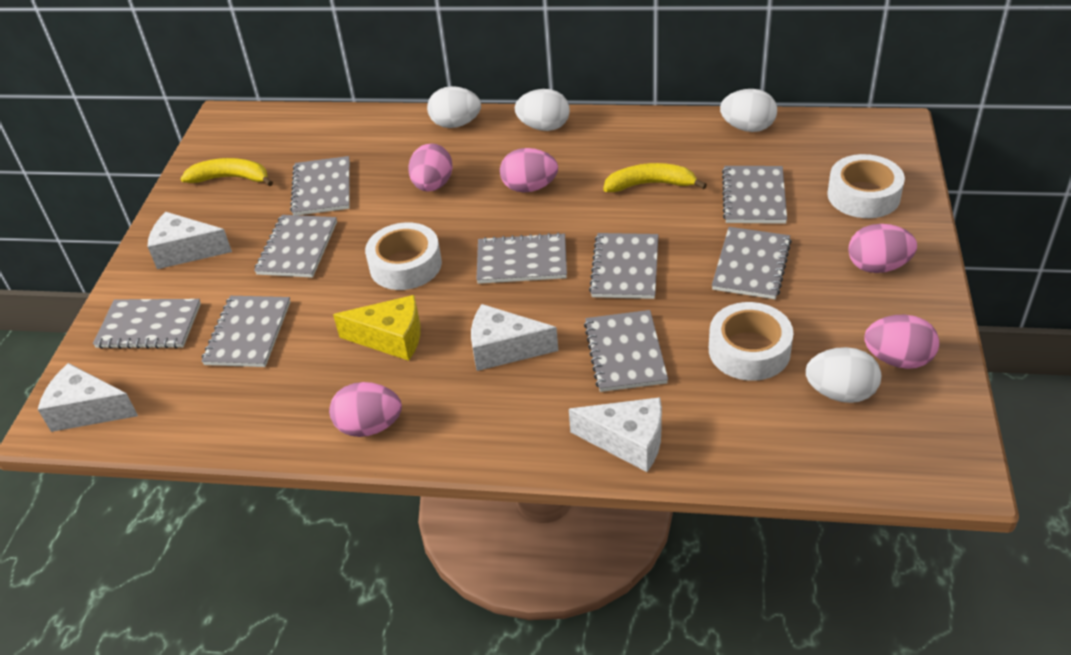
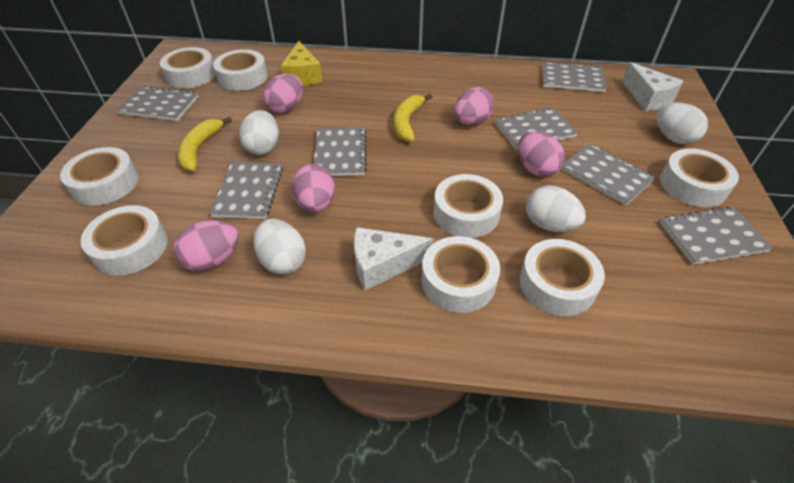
grey notebook: 9 -> 7
white cheese: 4 -> 2
white tape: 3 -> 8

